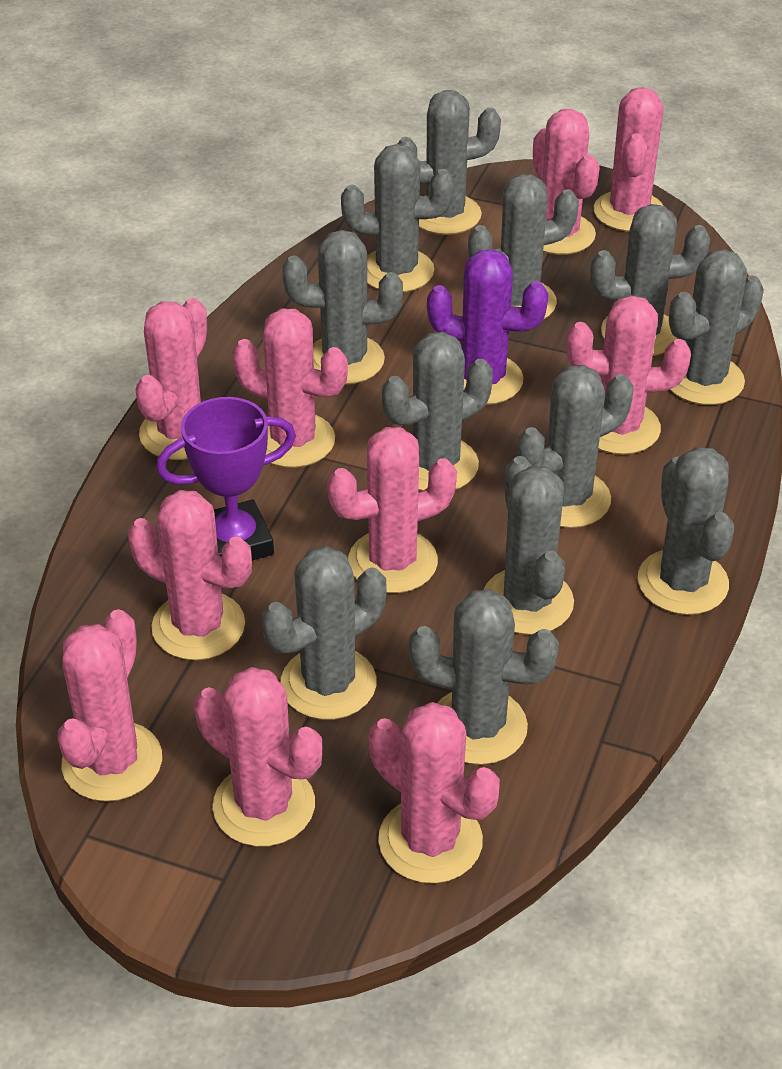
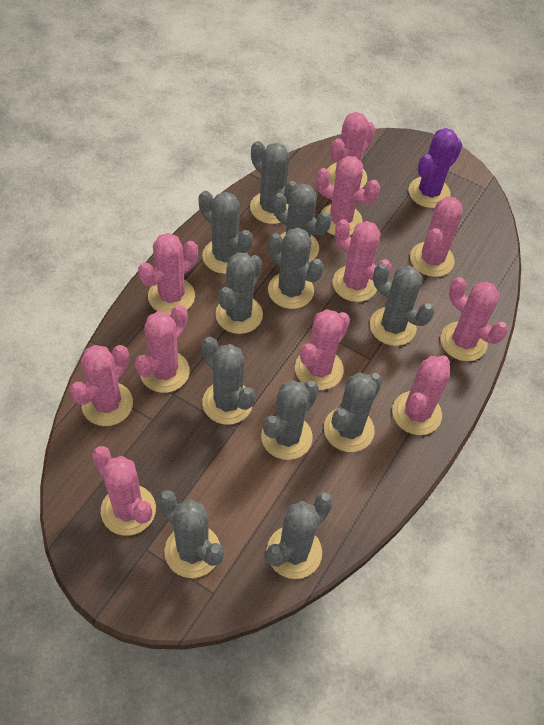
grey cactus: 12 -> 11
pink cactus: 10 -> 11
purple trophy: 1 -> 0

